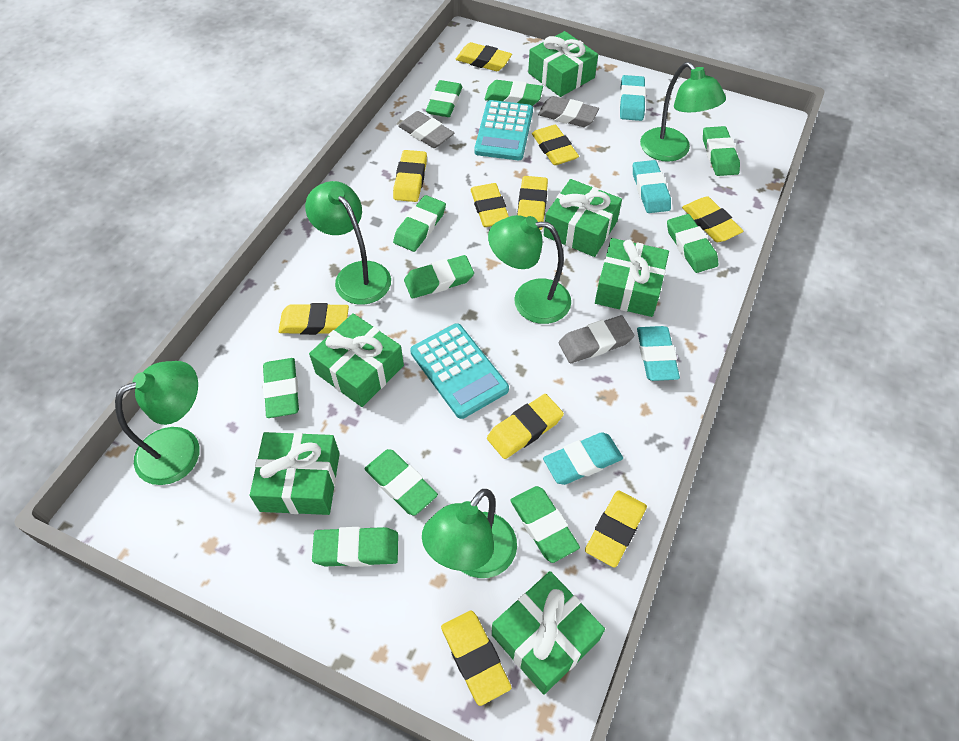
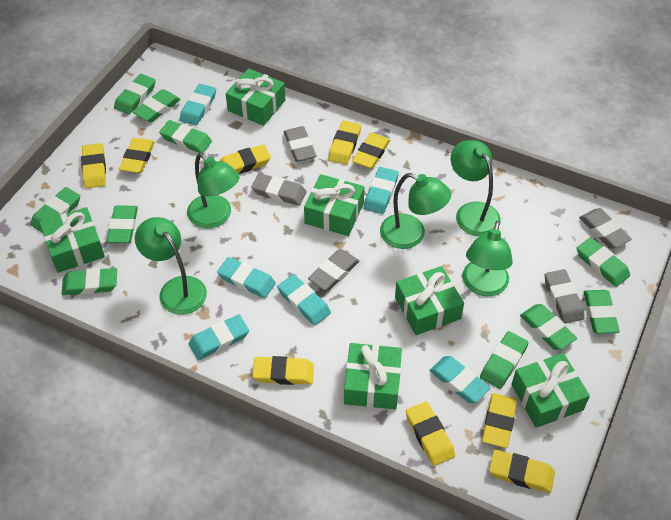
grey eraser: 3 -> 5
turquoise calculator: 2 -> 0
turquoise eraser: 4 -> 6
yellow eraser: 10 -> 9

